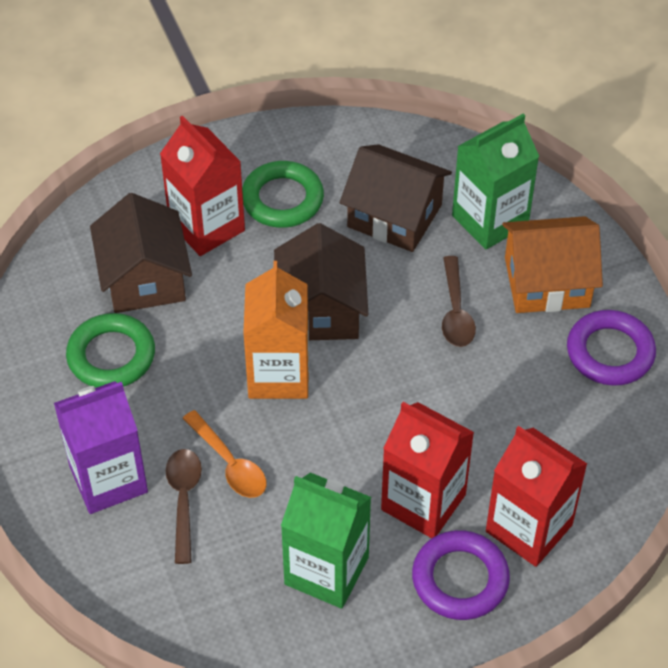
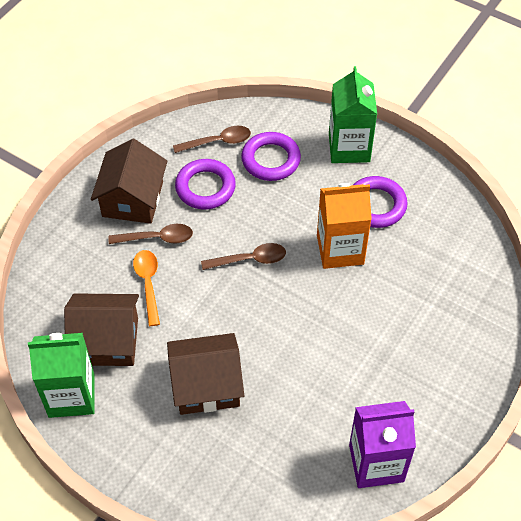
brown spoon: 2 -> 3
green ring: 2 -> 0
orange house: 1 -> 0
purple ring: 2 -> 3
red carton: 3 -> 0

